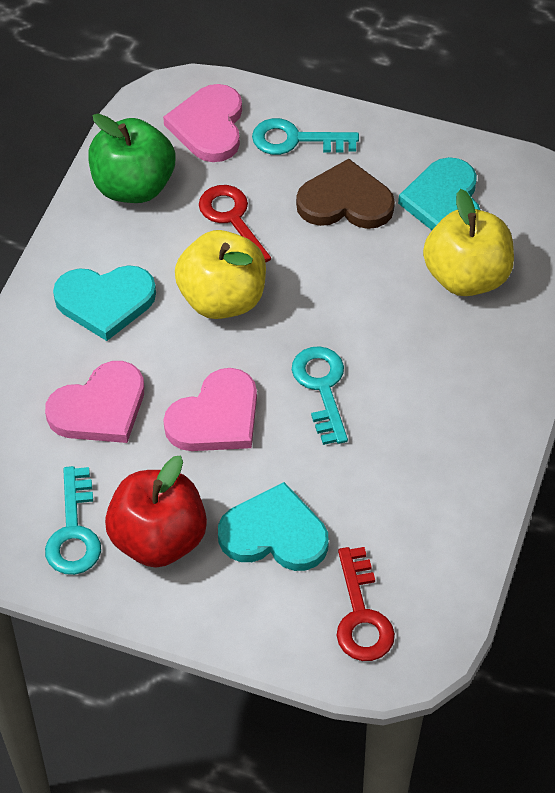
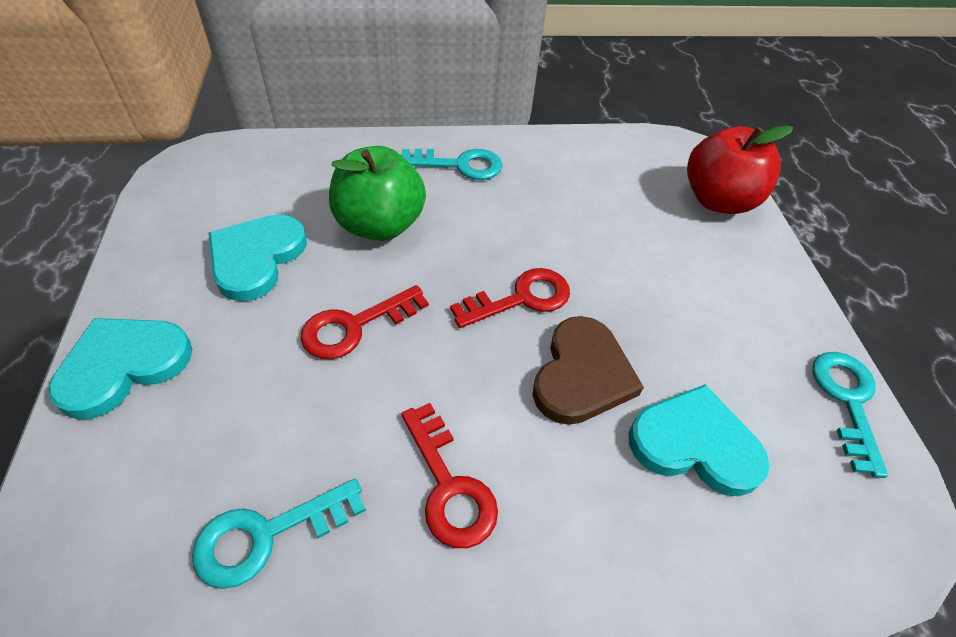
pink heart: 3 -> 0
red key: 2 -> 3
yellow apple: 2 -> 0

